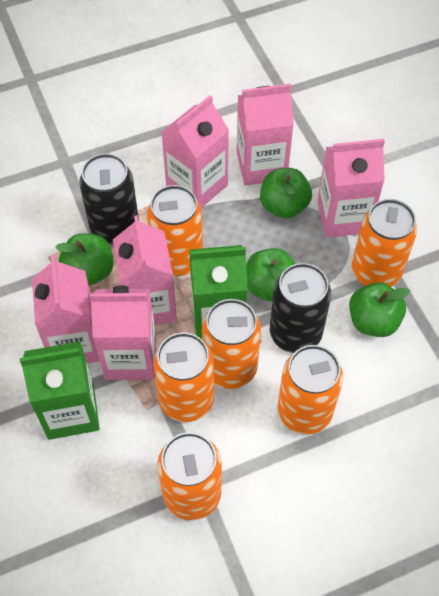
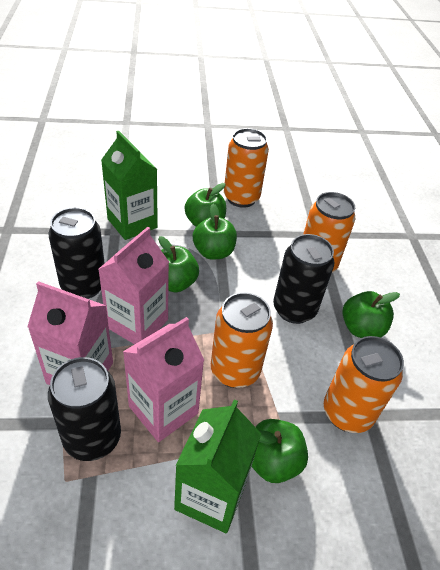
black can: 2 -> 3
green apple: 4 -> 5
orange can: 6 -> 4
pink carton: 6 -> 3

